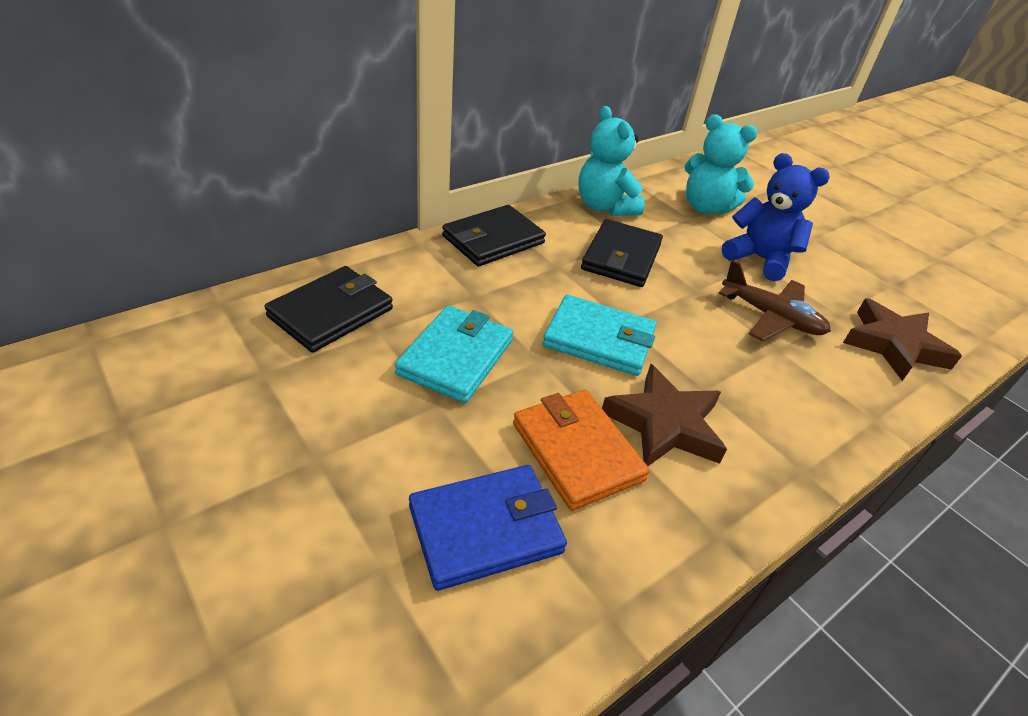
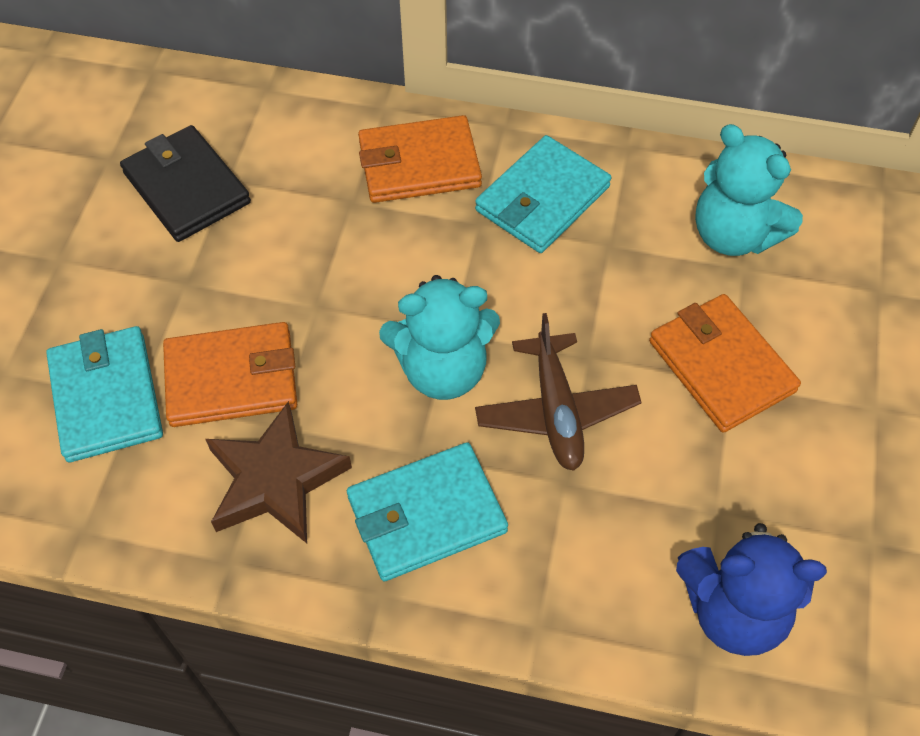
black wallet: 3 -> 1
blue wallet: 1 -> 0
brown star: 2 -> 1
orange wallet: 1 -> 3
turquoise wallet: 2 -> 3

